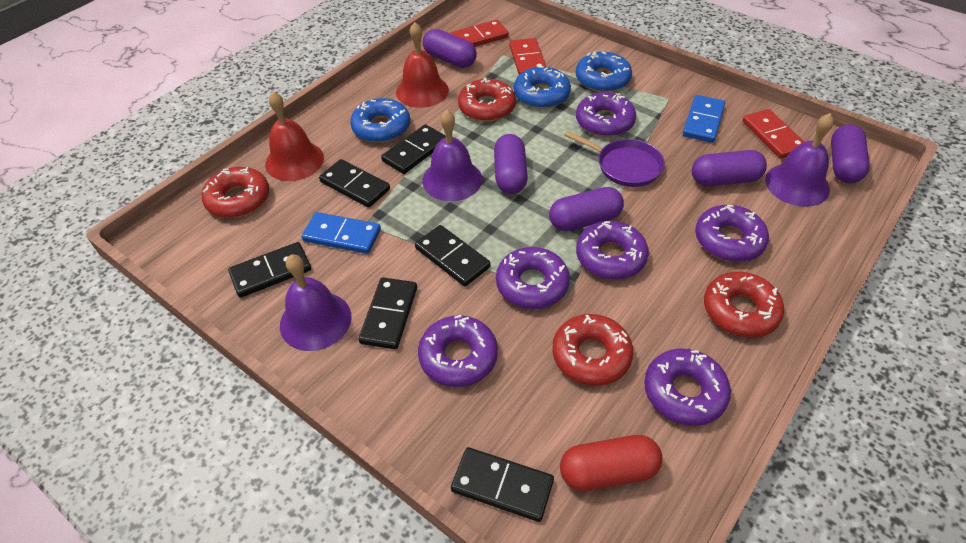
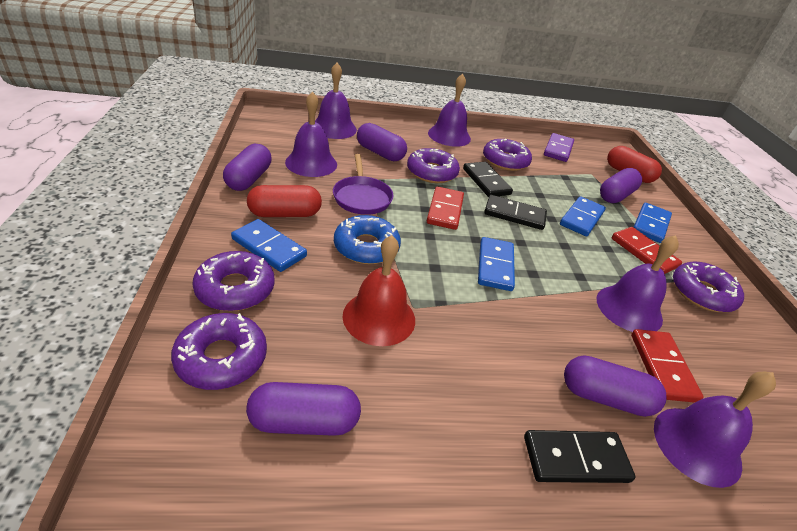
black domino: 6 -> 3
blue domino: 2 -> 4
blue donut: 3 -> 1
purple bell: 3 -> 5
purple domino: 0 -> 1
purple donut: 6 -> 5
red bell: 2 -> 1
red capsule: 1 -> 2
red donut: 4 -> 0

